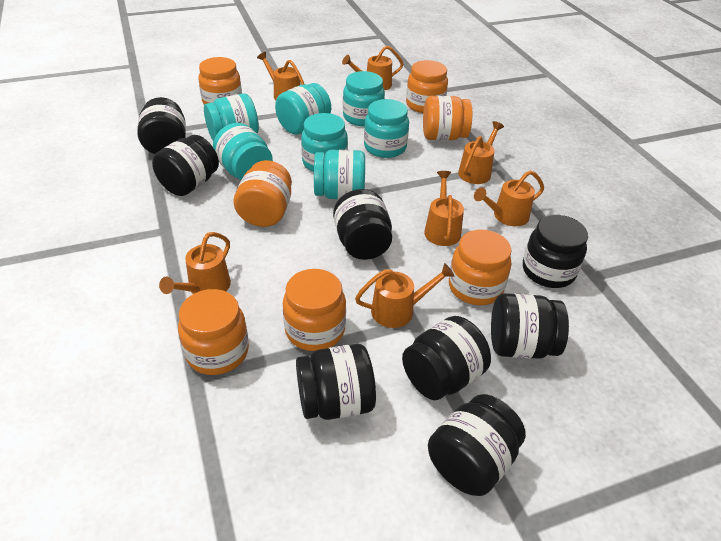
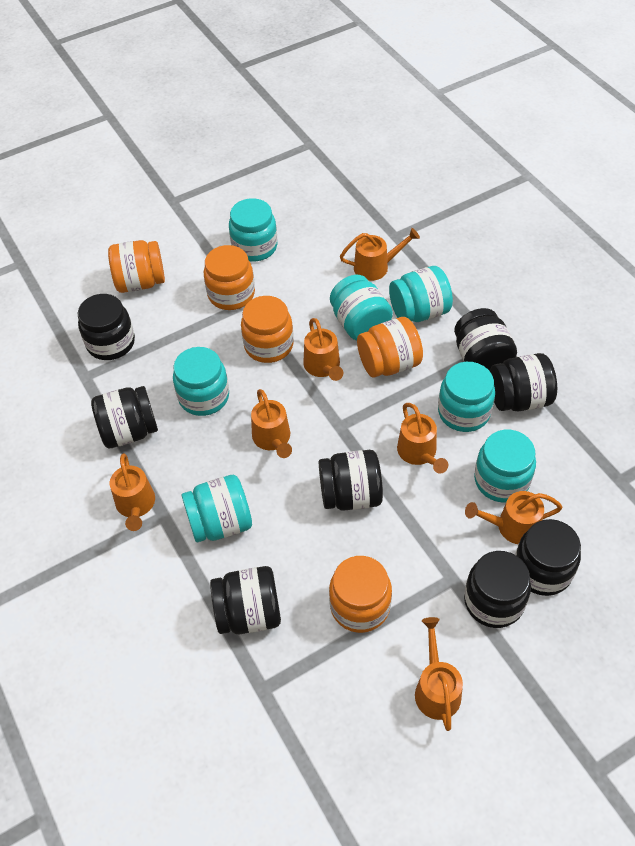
orange jar: 7 -> 5

